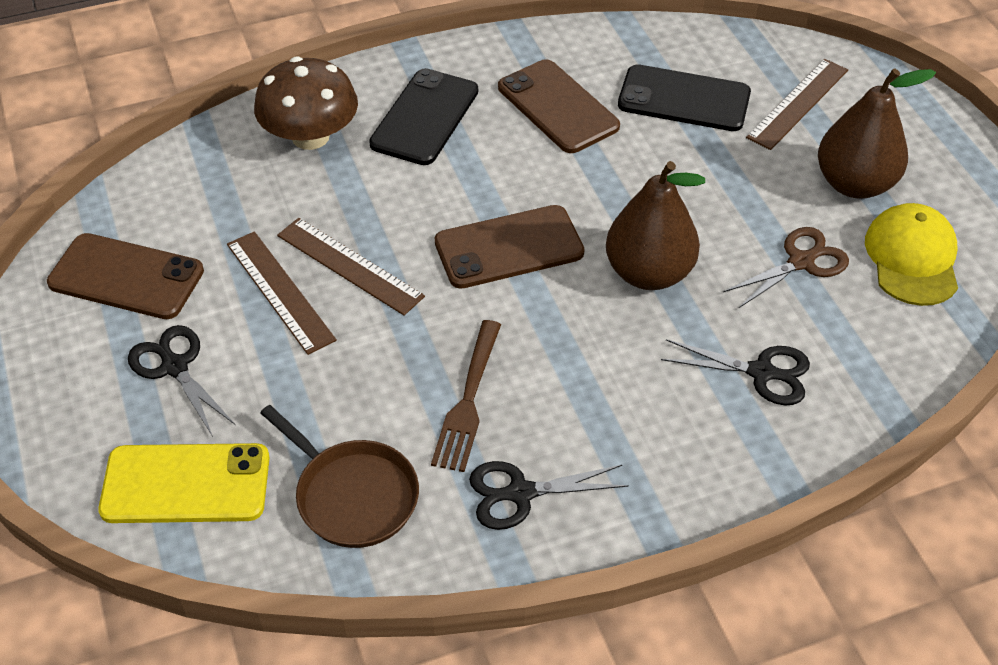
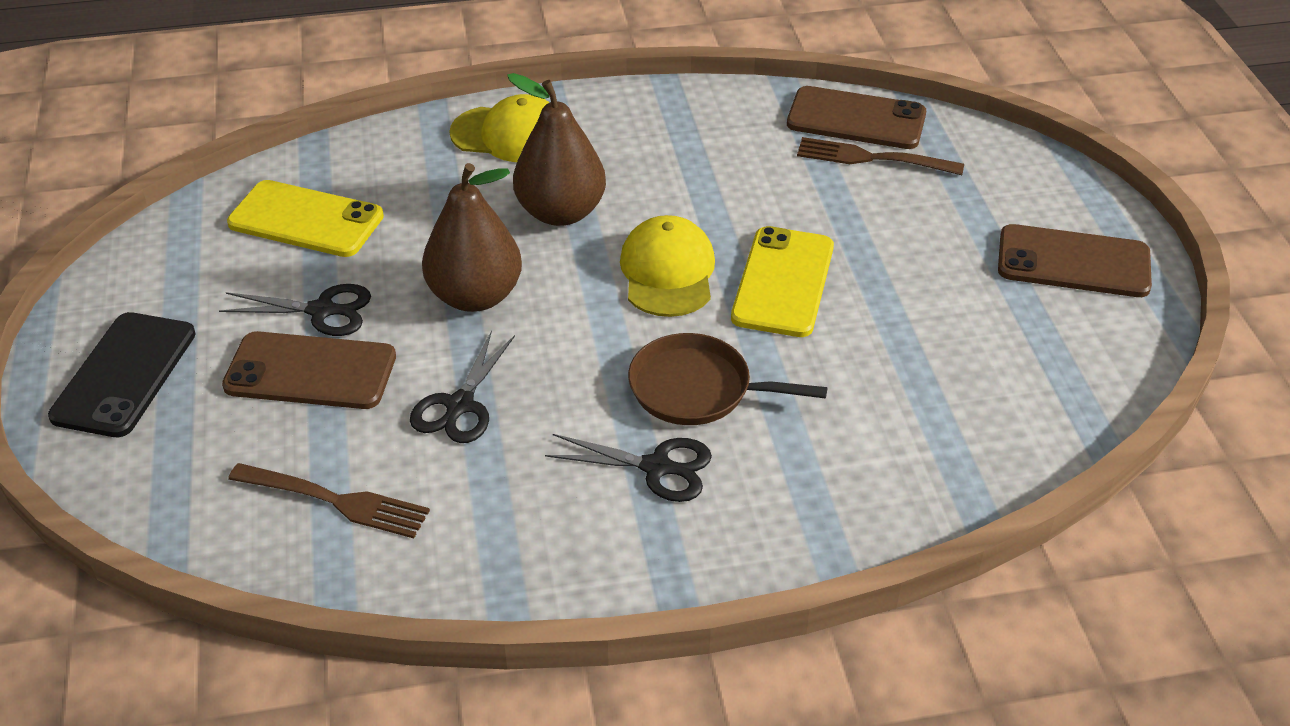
black phone: 2 -> 1
brown fork: 1 -> 2
brown mushroom: 1 -> 0
brown ruler: 3 -> 0
brown scissors: 1 -> 0
yellow cap: 1 -> 2
yellow phone: 1 -> 2

